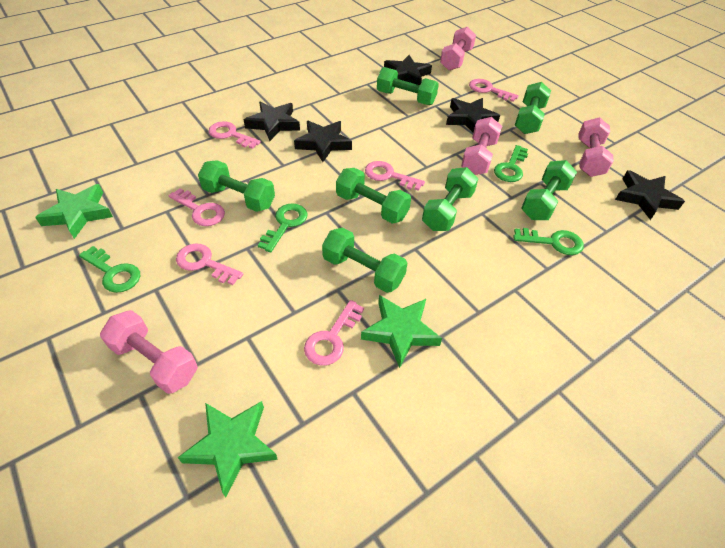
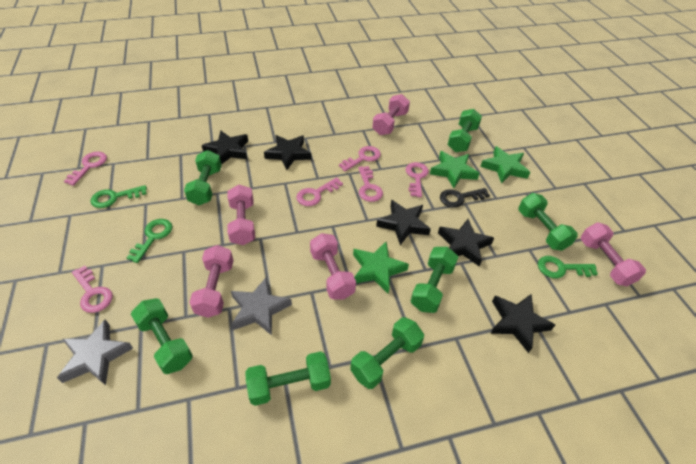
black key: 0 -> 1
green key: 4 -> 3
grey star: 0 -> 2
pink dumbbell: 4 -> 5

